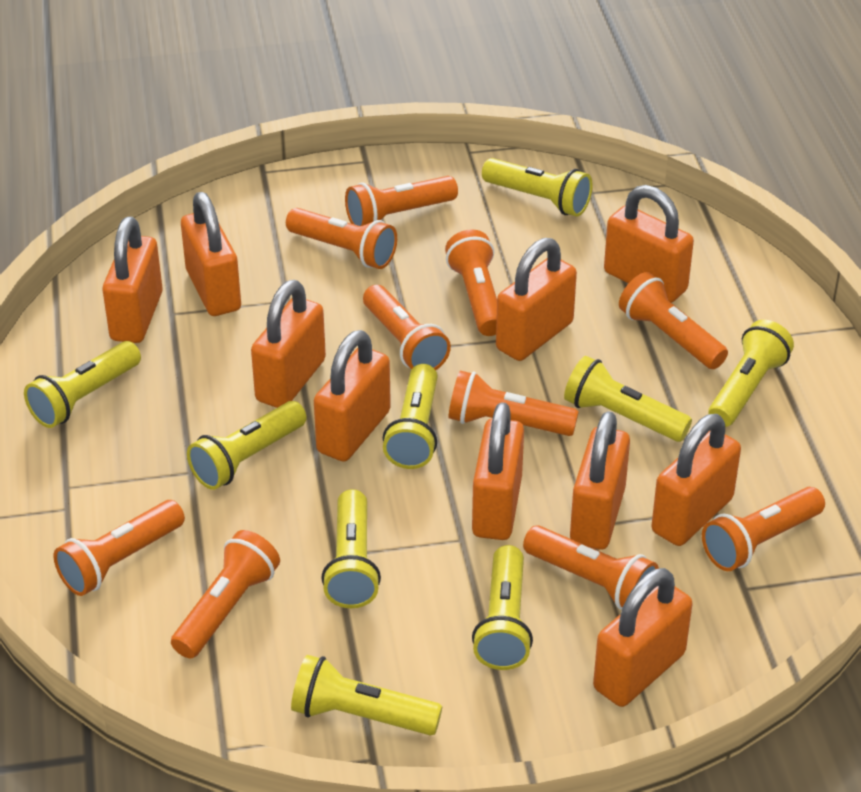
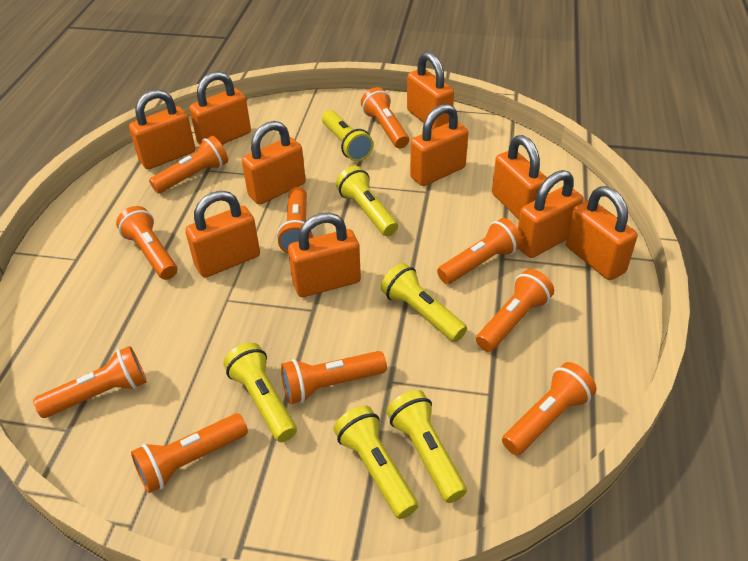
yellow flashlight: 9 -> 6

